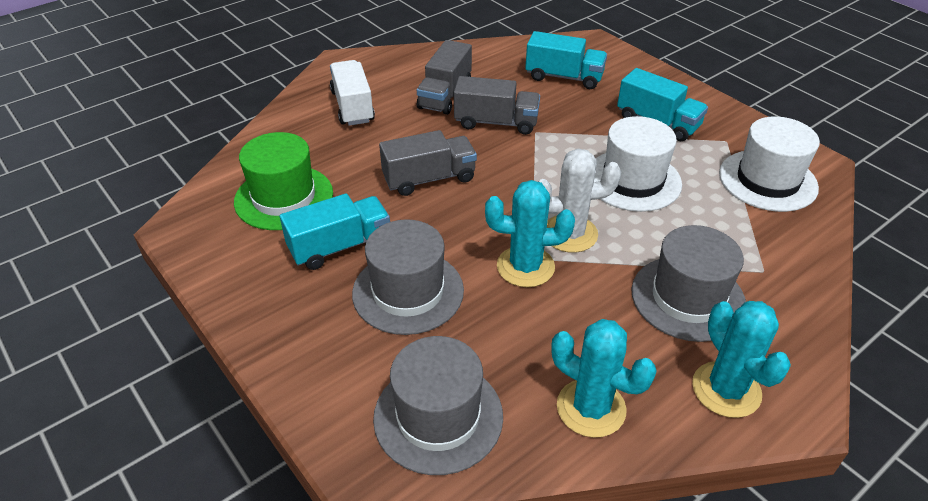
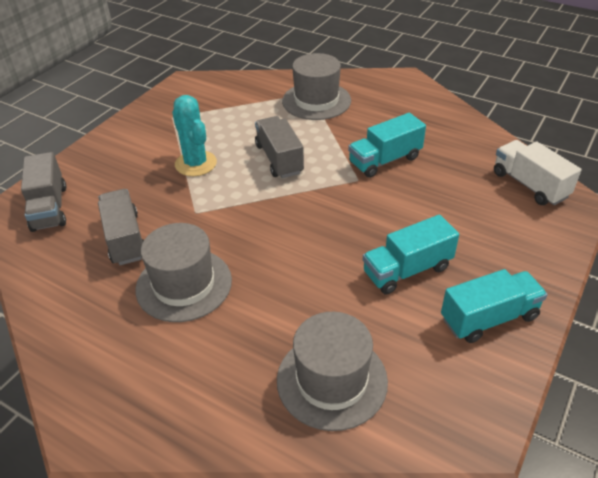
green hat: 1 -> 0
turquoise cactus: 3 -> 1
white cactus: 1 -> 0
white hat: 2 -> 0

